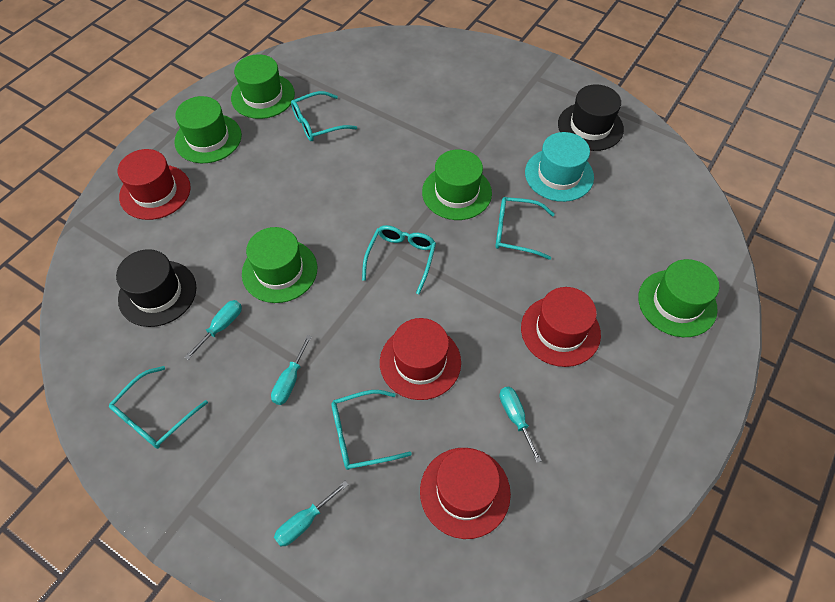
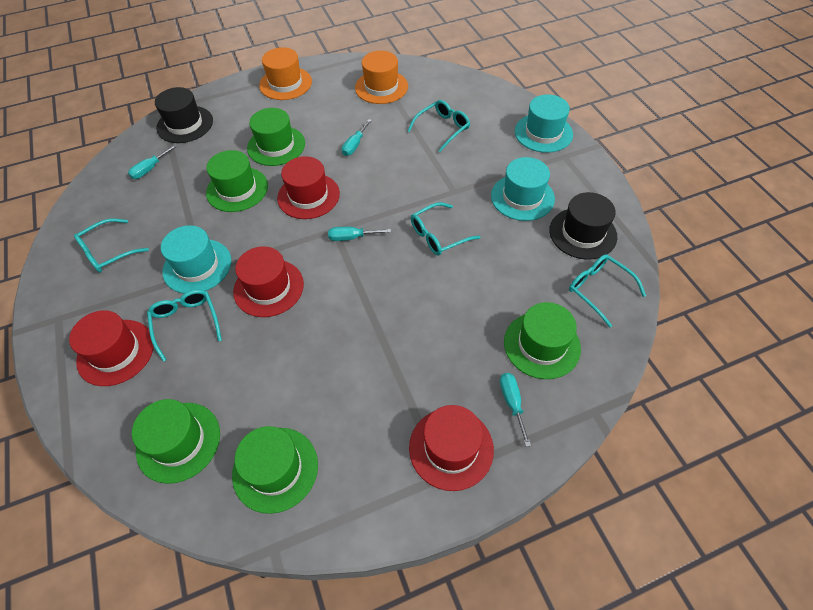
orange hat: 0 -> 2
turquoise hat: 1 -> 3

